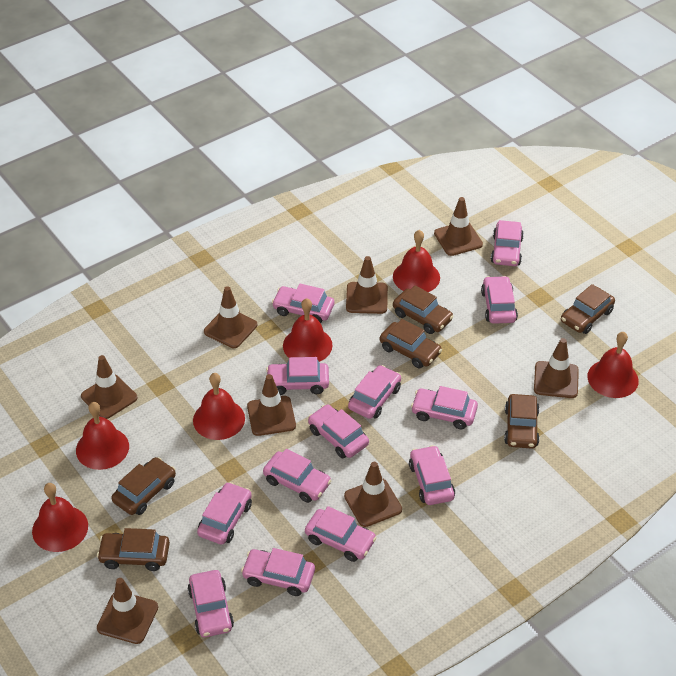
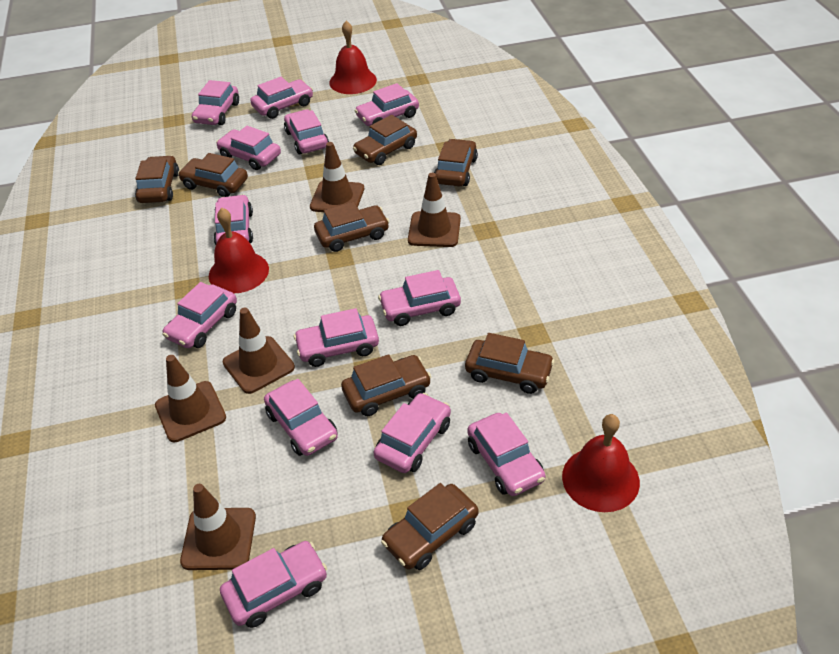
brown car: 6 -> 8
brown traffic cone: 8 -> 5
red bell: 6 -> 3

